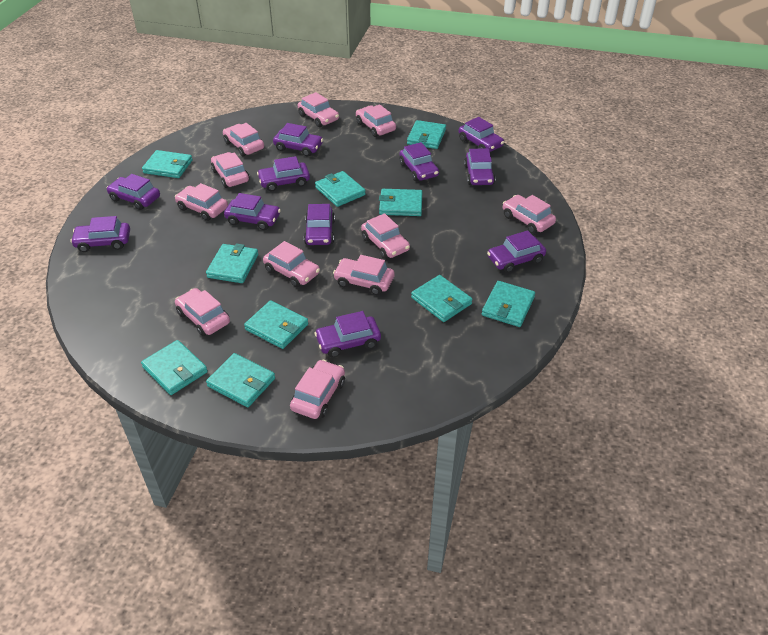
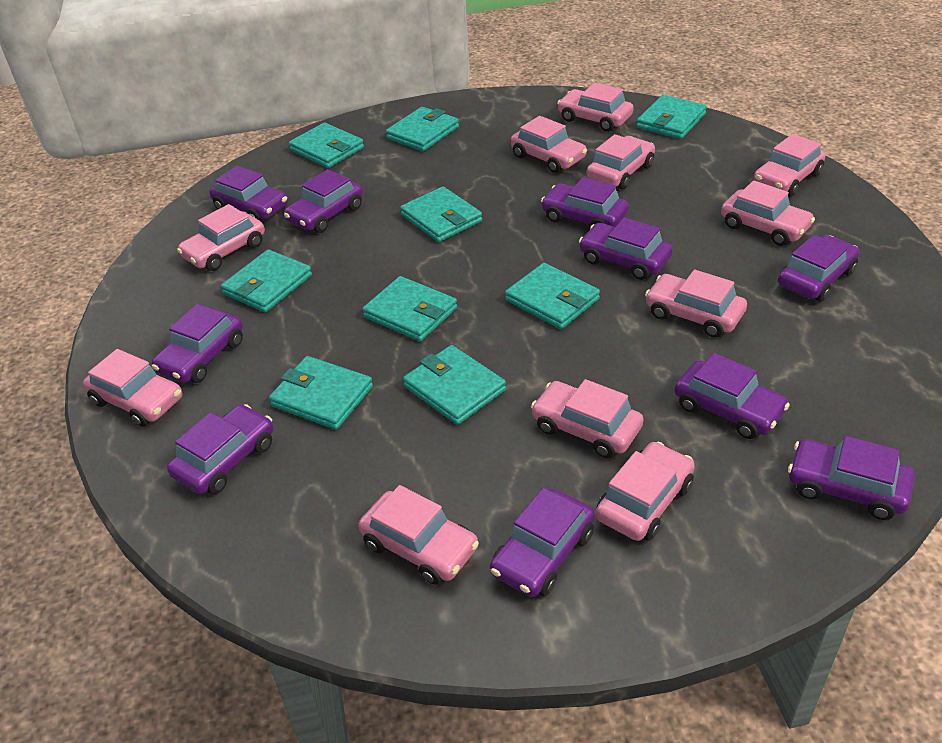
purple car: 11 -> 10
turquoise wallet: 10 -> 9

